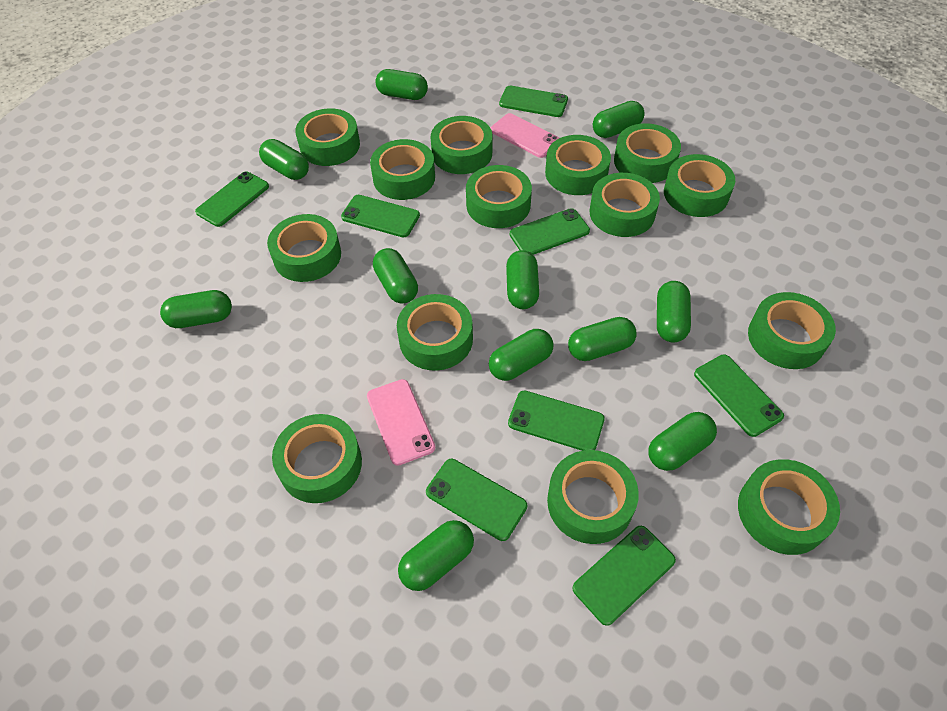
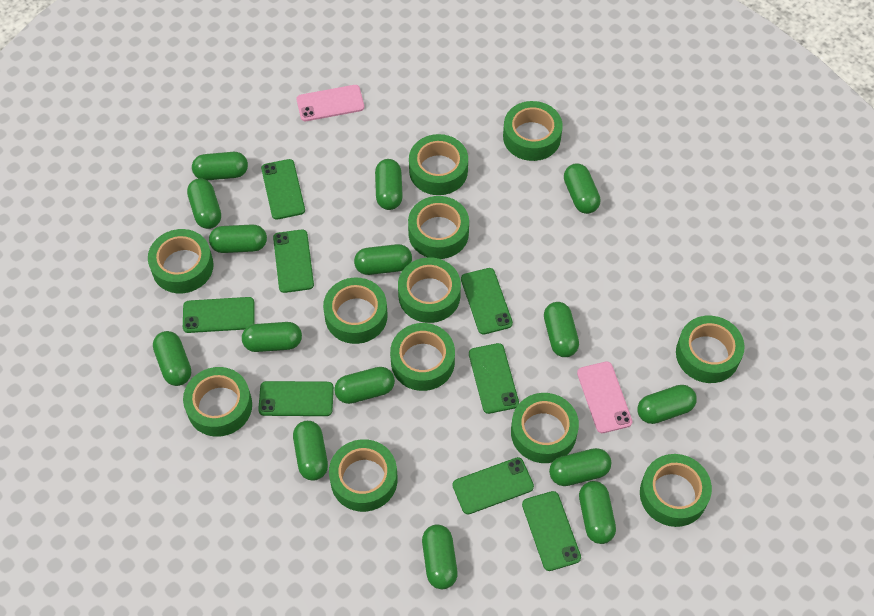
green capsule: 11 -> 15
green tape: 14 -> 12

